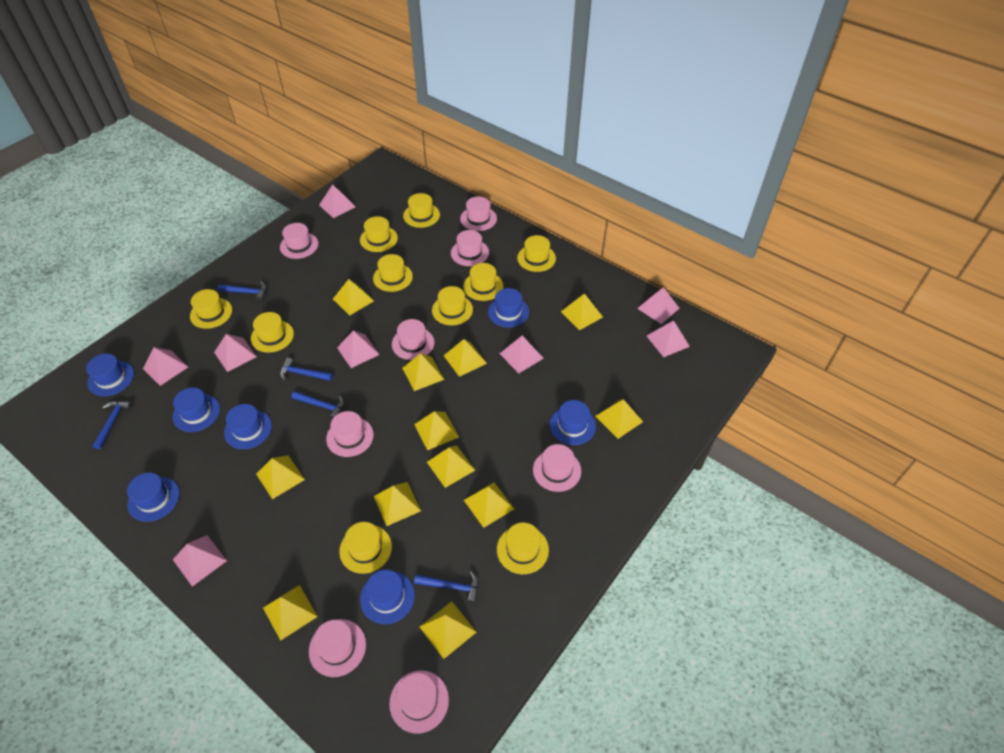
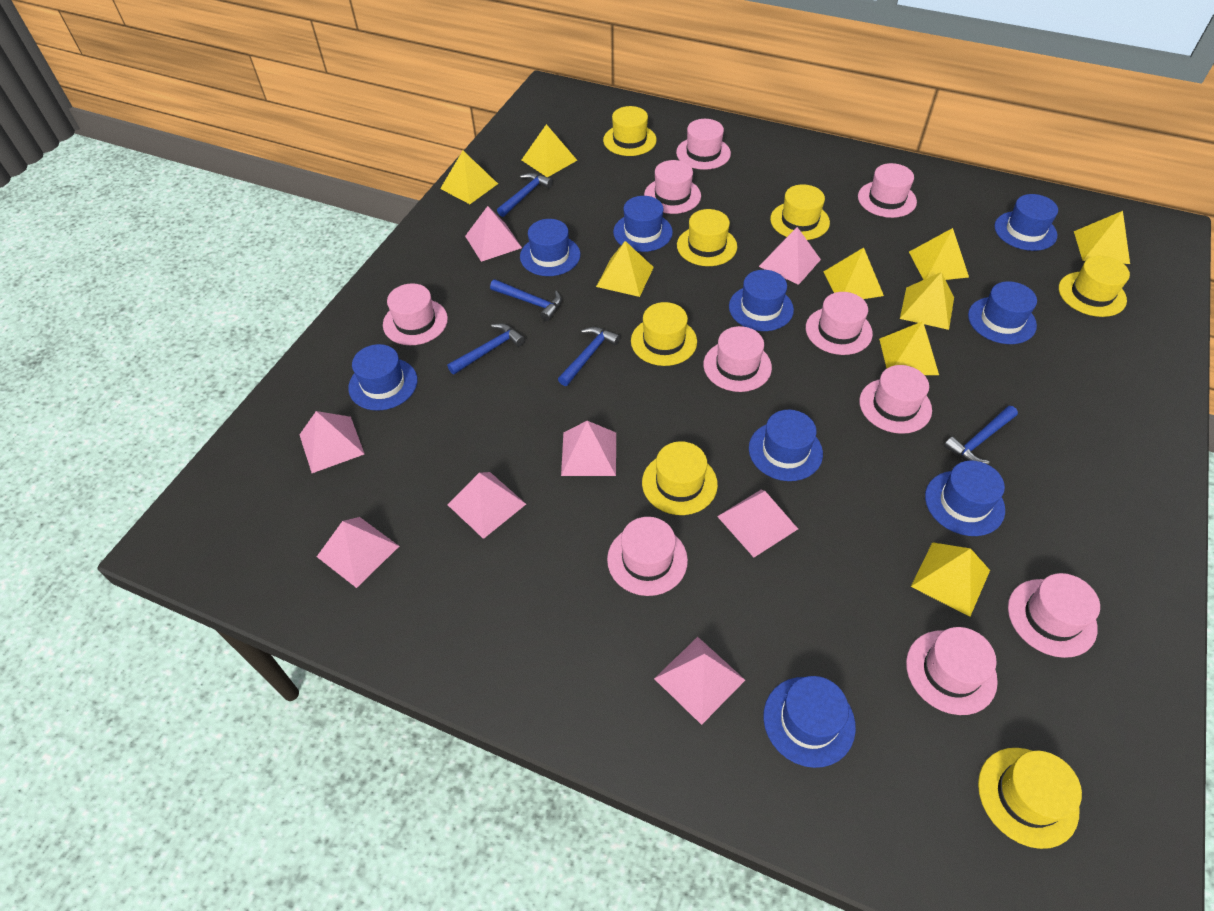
blue hat: 7 -> 9
pink hat: 8 -> 10
yellow hat: 10 -> 7
yellow pyramid: 12 -> 9

